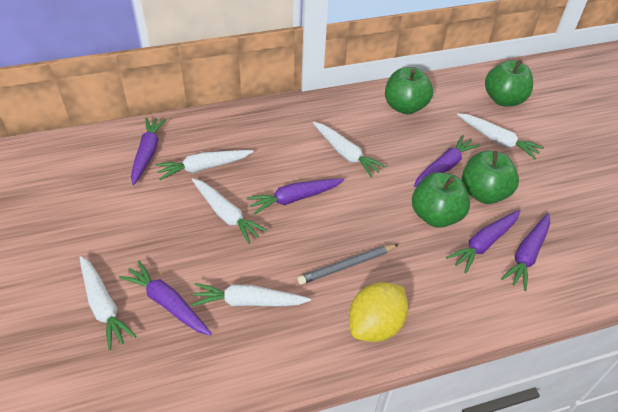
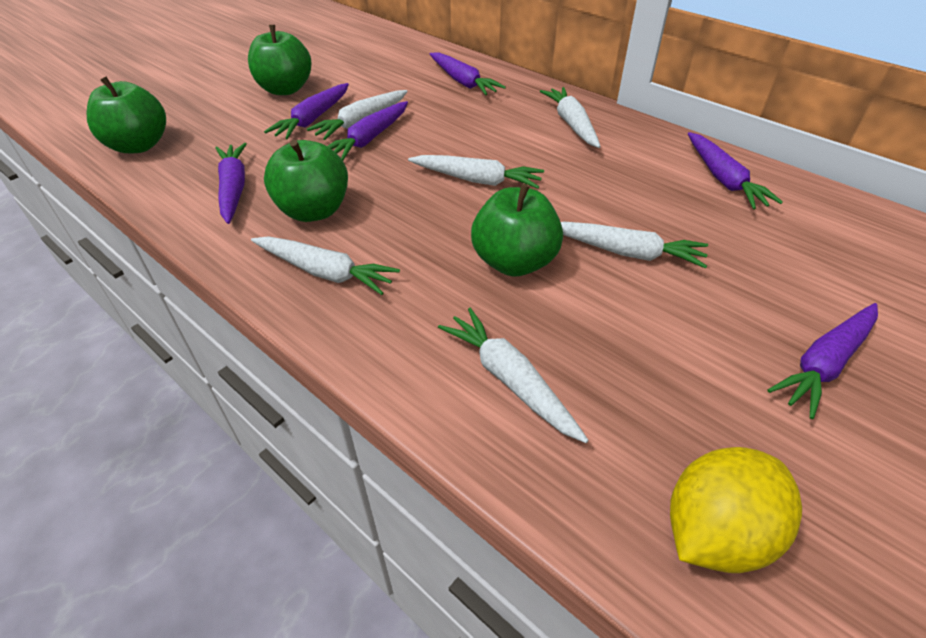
grey pencil: 1 -> 0

